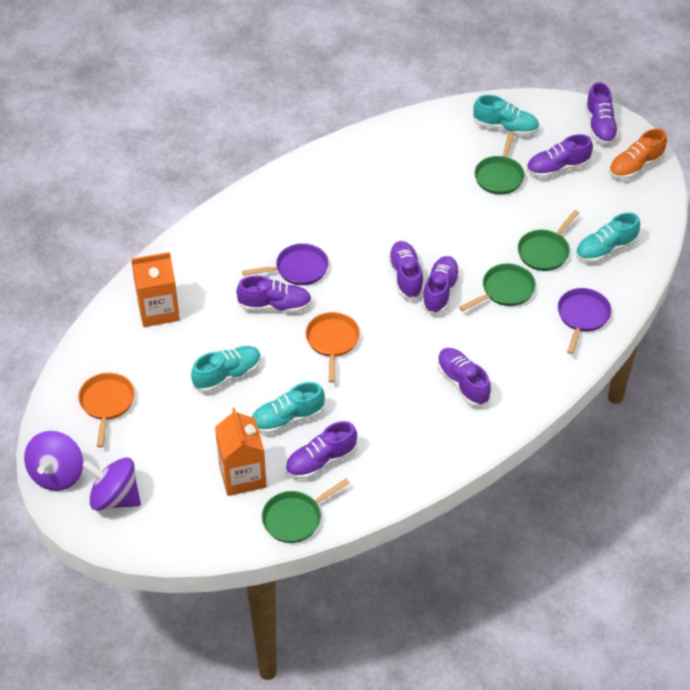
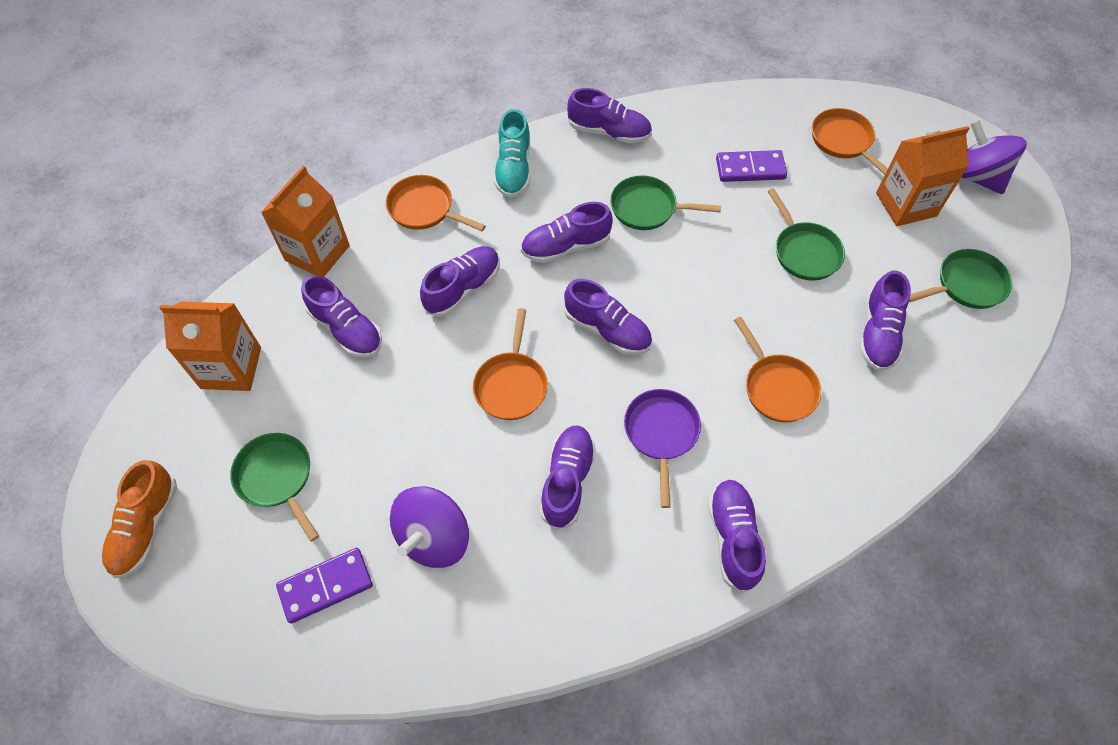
orange carton: 2 -> 3
orange pan: 2 -> 4
purple domino: 0 -> 2
purple pan: 2 -> 1
purple shoe: 7 -> 8
turquoise shoe: 4 -> 1

